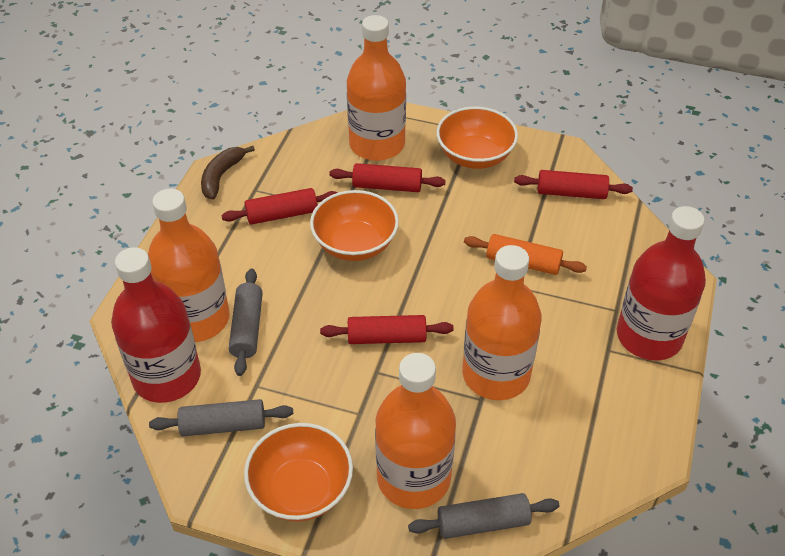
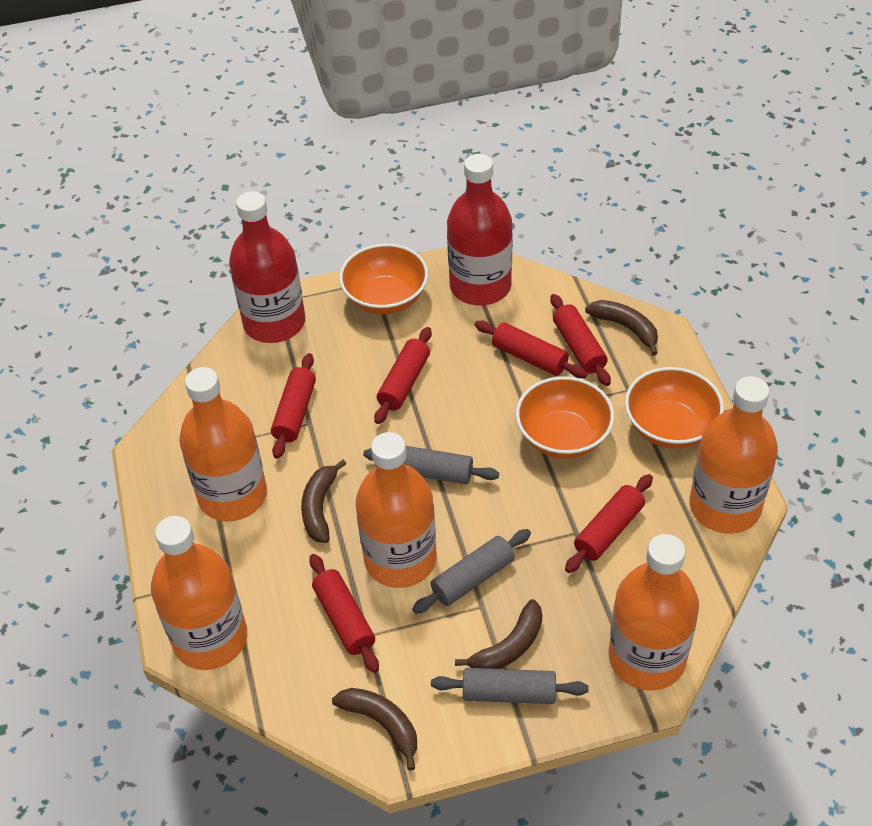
brown banana: 1 -> 4
orange bottle: 4 -> 5
orange rolling pin: 1 -> 0
red rolling pin: 4 -> 6

